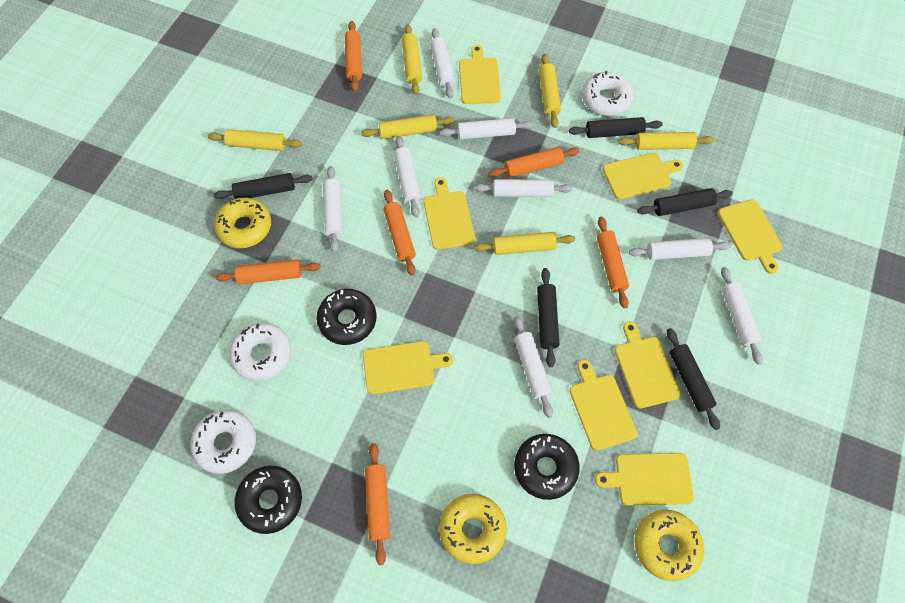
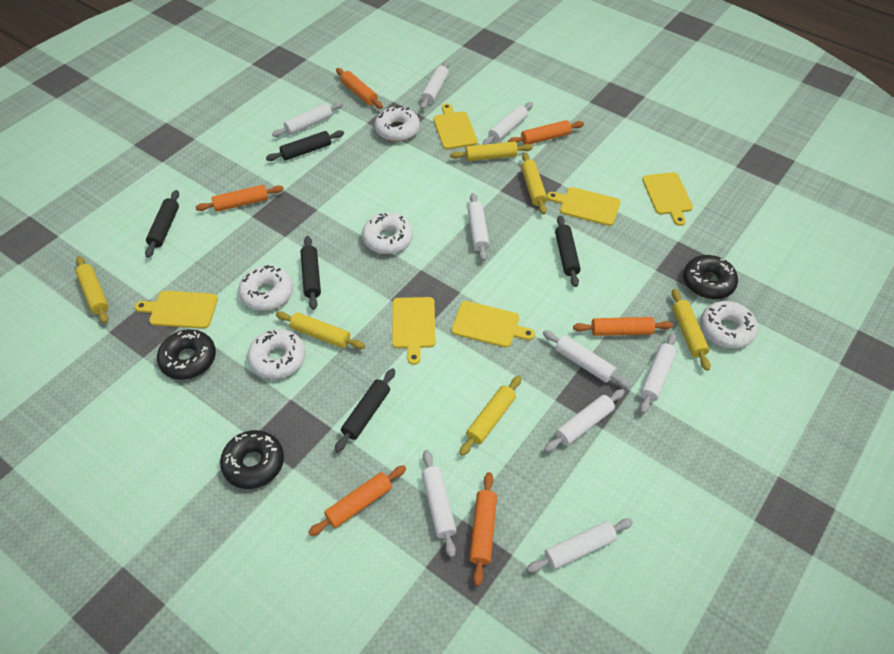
white donut: 3 -> 5
white rolling pin: 8 -> 9
yellow cutting board: 8 -> 6
yellow donut: 3 -> 0

